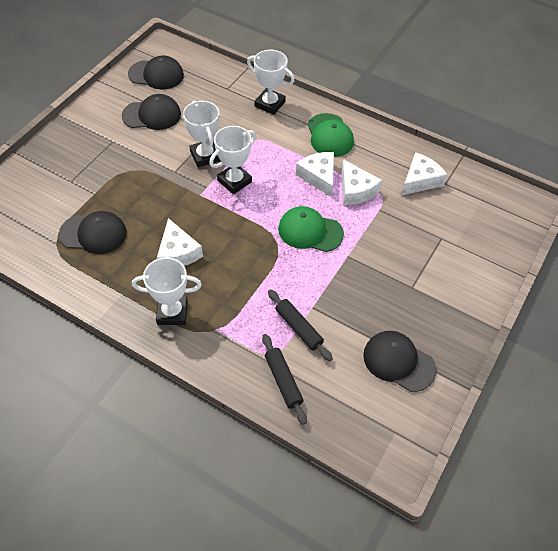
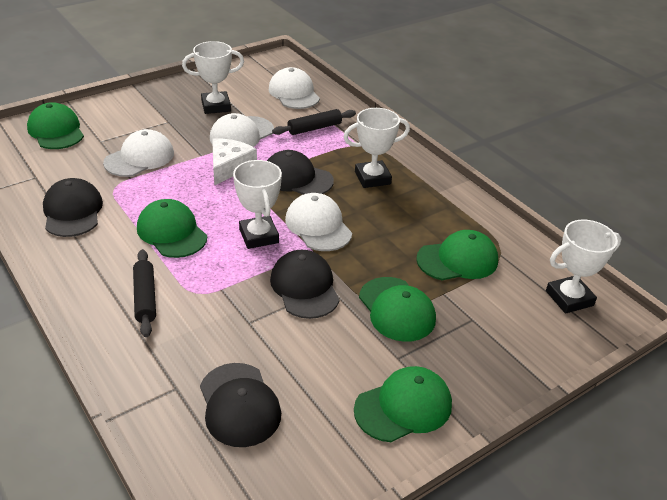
green cap: 2 -> 5
white cap: 0 -> 4
white cheese: 4 -> 1

